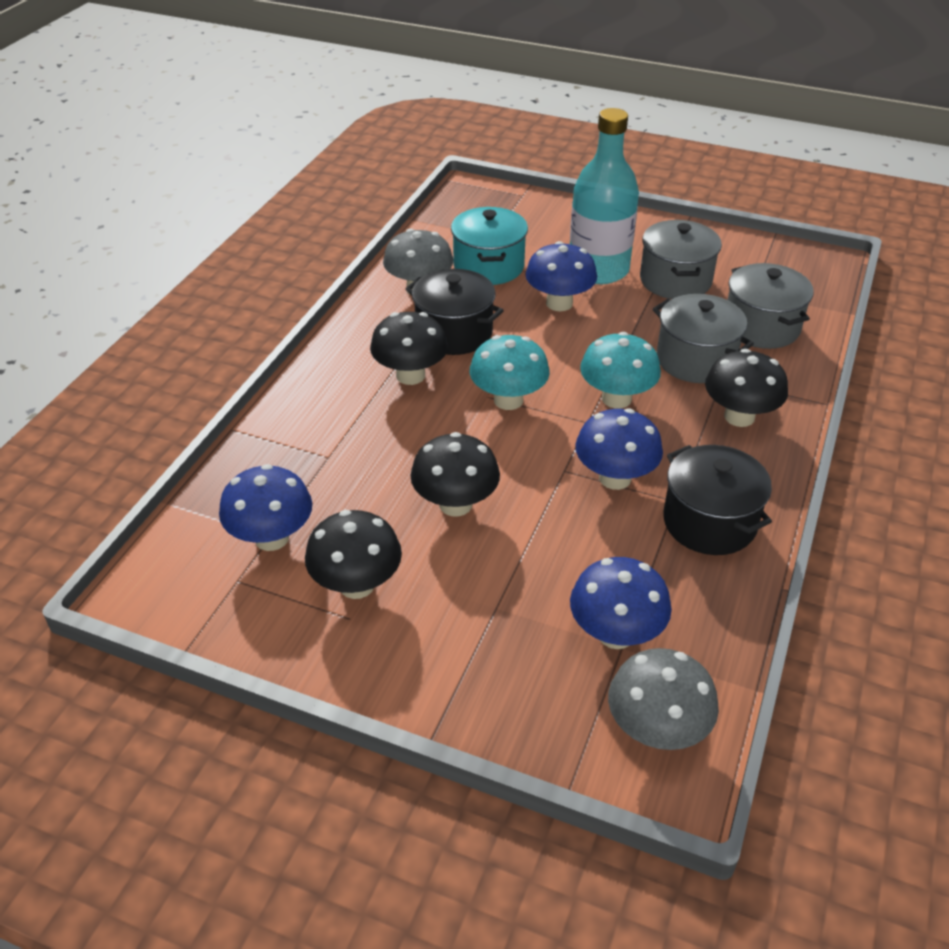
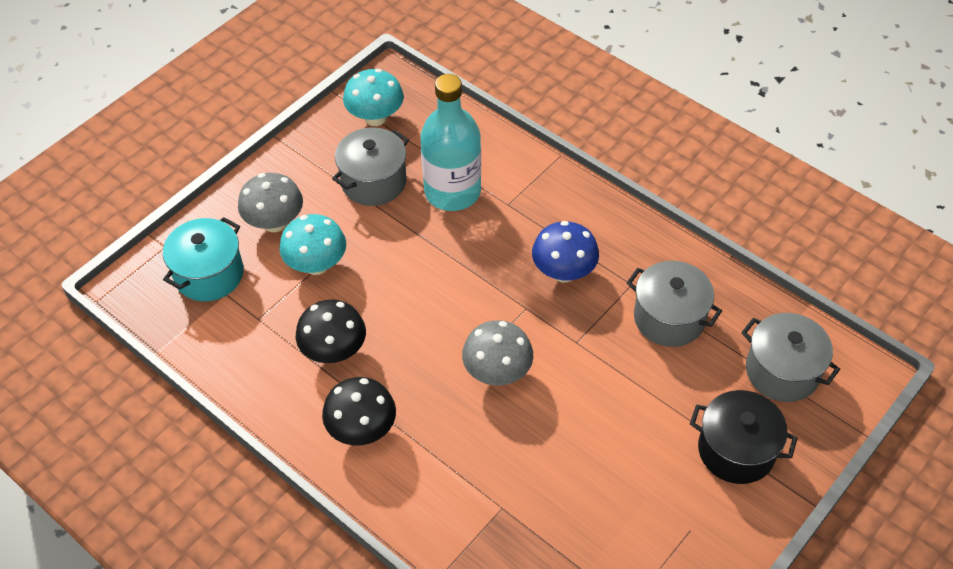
black mushroom: 4 -> 2
black pot: 2 -> 1
blue mushroom: 4 -> 1

